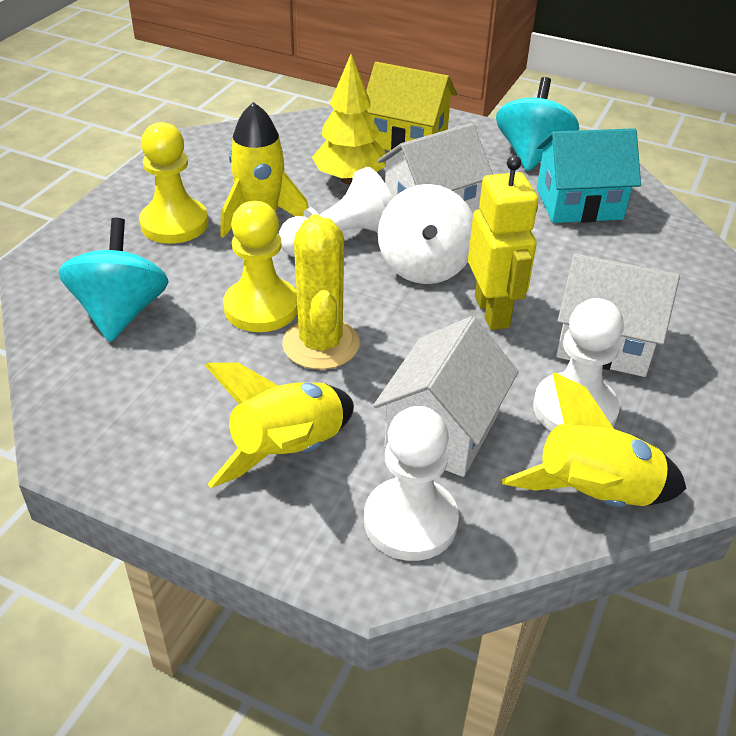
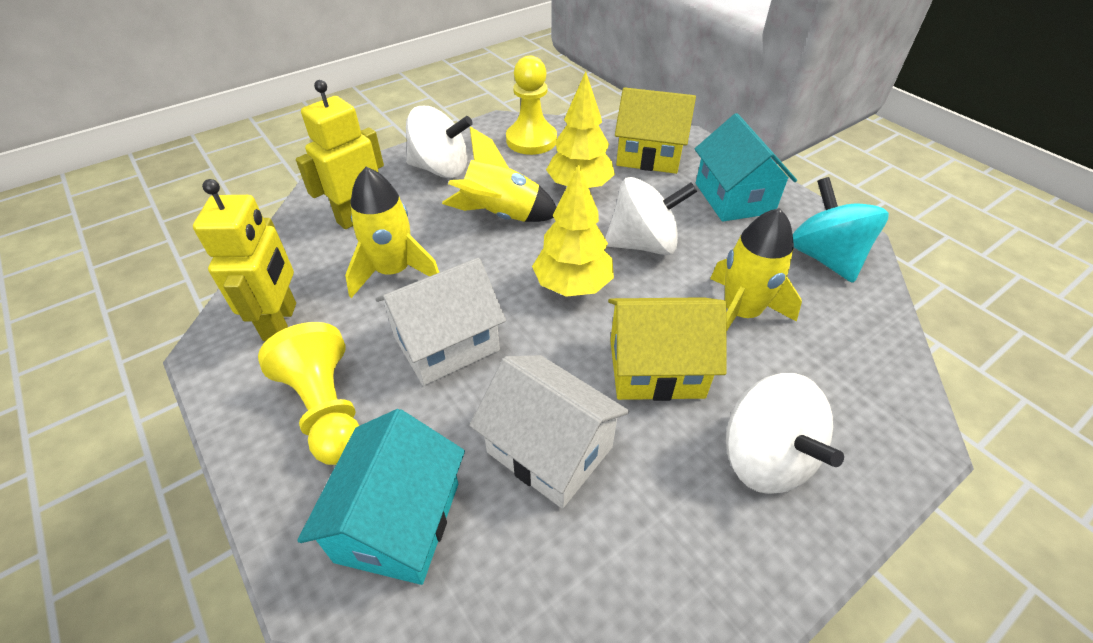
turquoise house: 1 -> 2
turquoise spinning top: 2 -> 1
white house: 3 -> 2
white pawn: 3 -> 0
white spinning top: 1 -> 3
yellow cactus: 1 -> 0
yellow house: 1 -> 2
yellow robot: 1 -> 2
yellow tree: 1 -> 2

